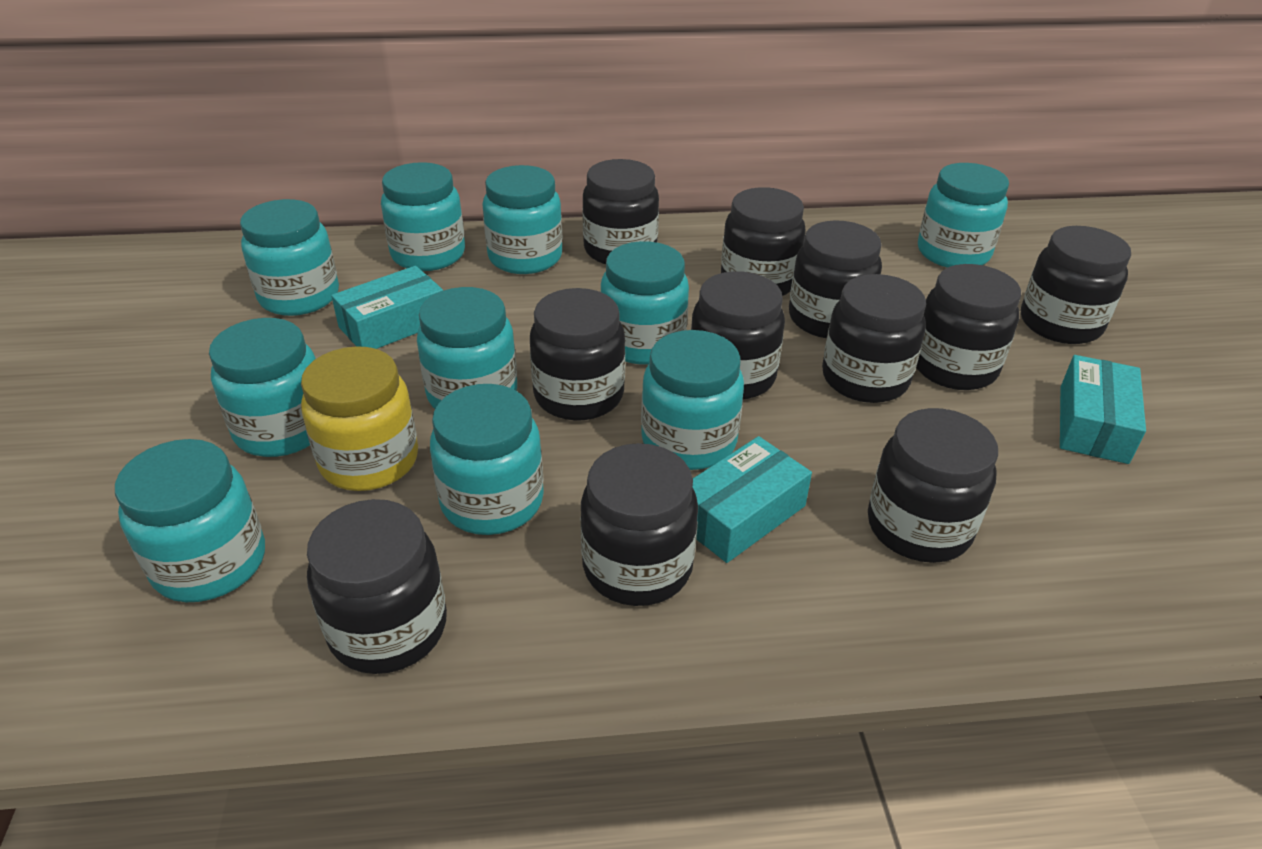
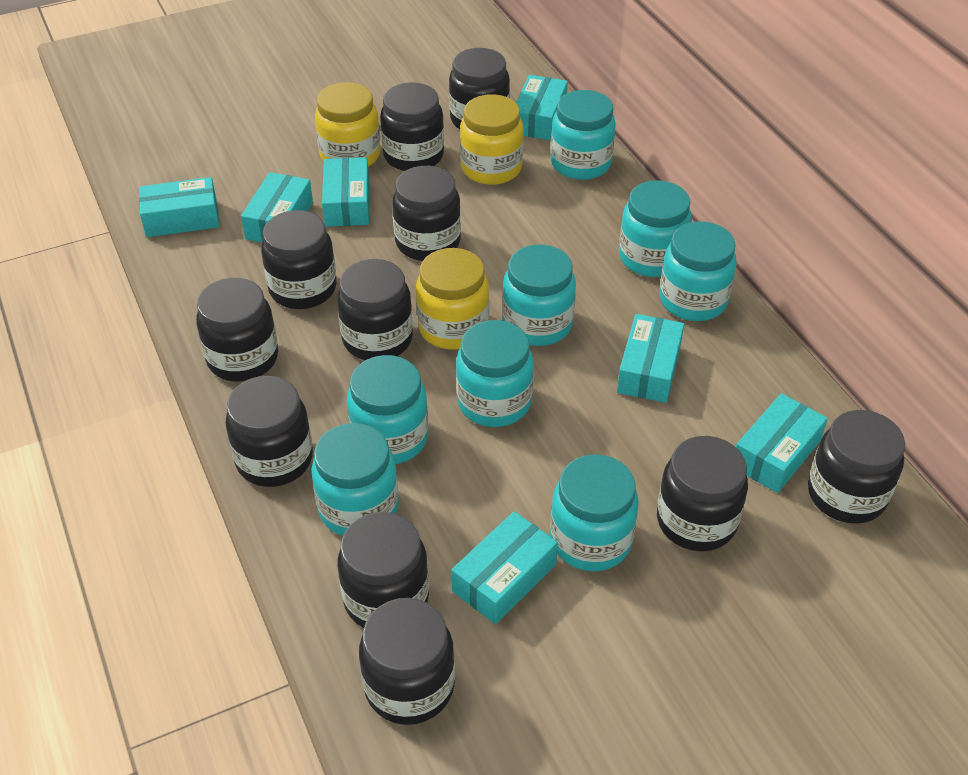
turquoise box: 3 -> 7
turquoise jar: 10 -> 8
yellow jar: 1 -> 3

